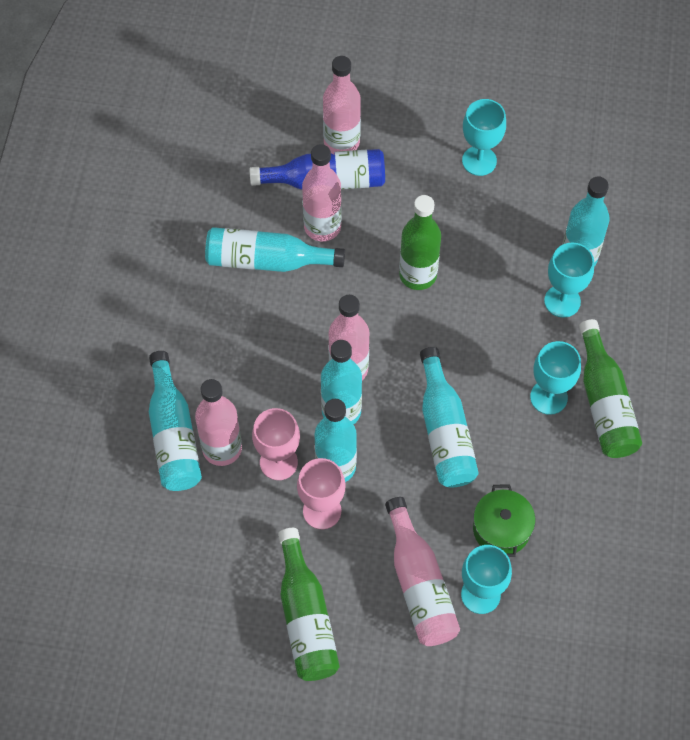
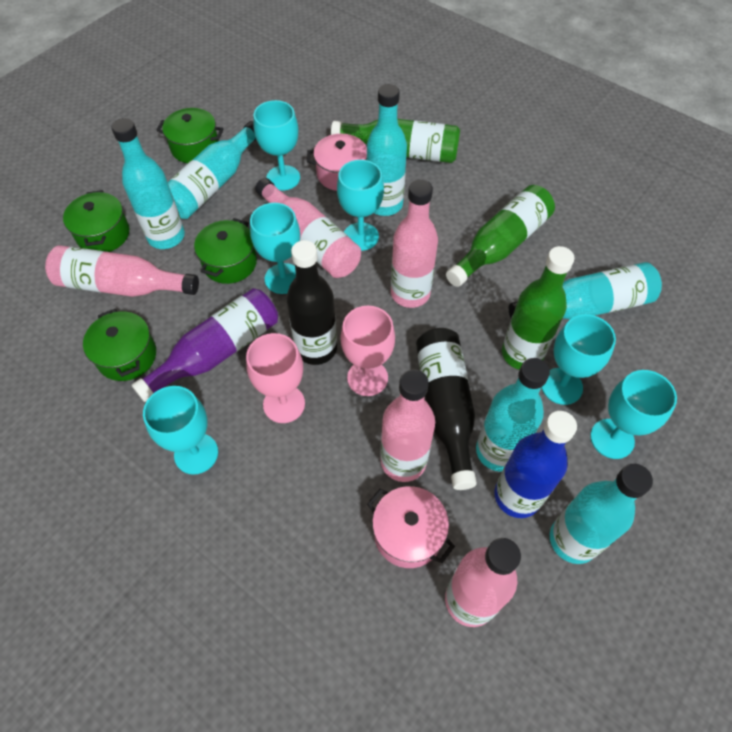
black bottle: 0 -> 2
green pot: 1 -> 4
pink pot: 0 -> 2
purple bottle: 0 -> 1
turquoise goblet: 4 -> 6

